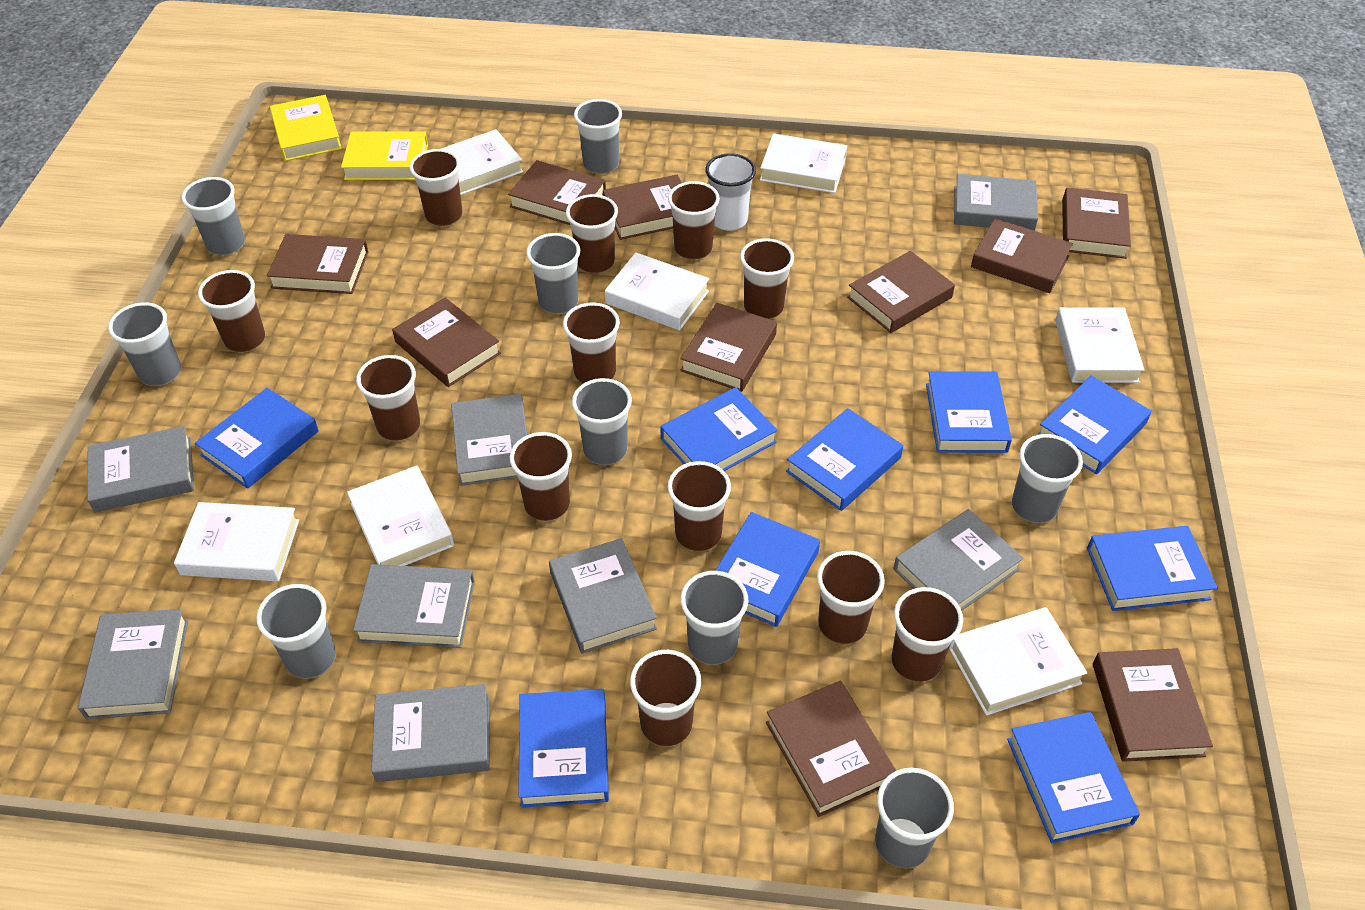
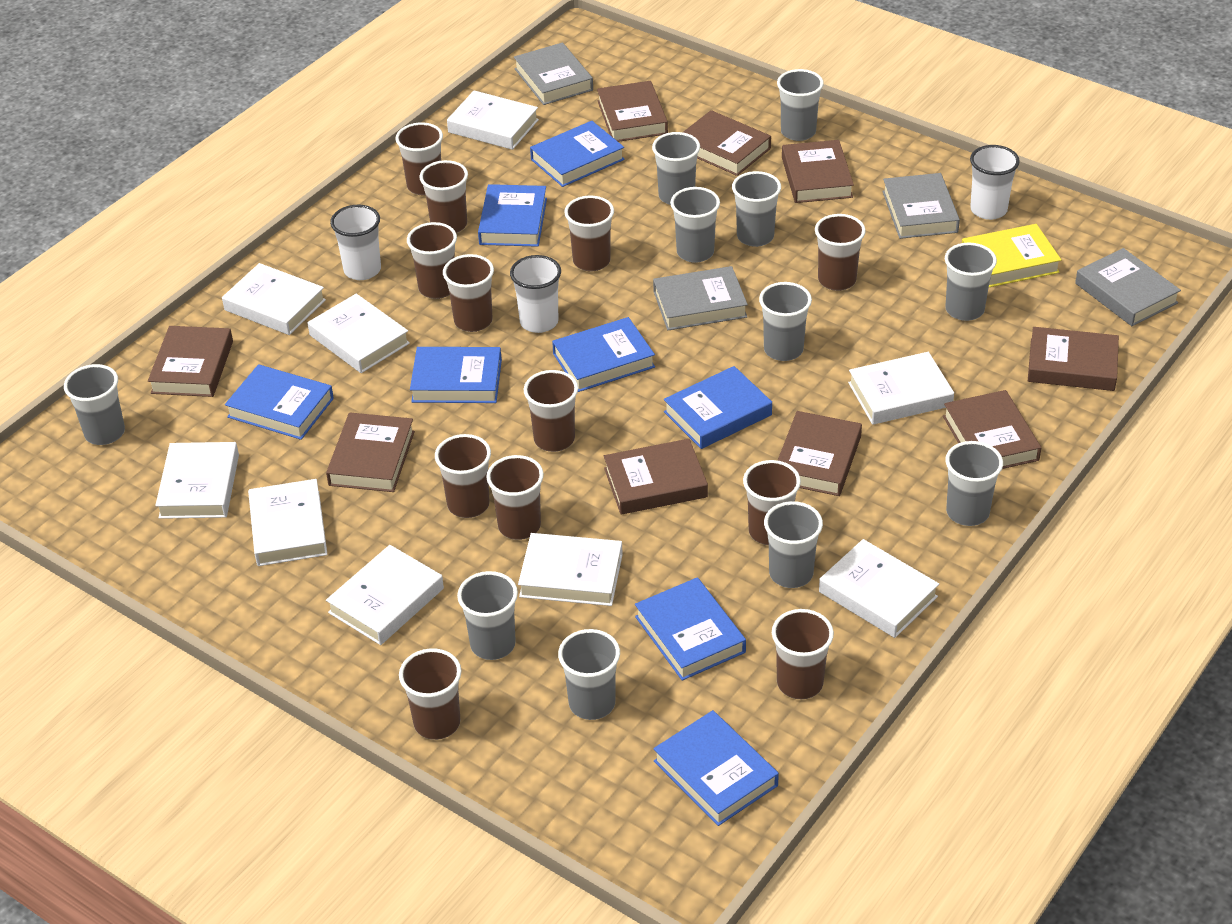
blue book: 9 -> 8
brown book: 10 -> 9
grey book: 8 -> 4
grey cup: 9 -> 11
white book: 7 -> 9
white cup: 1 -> 3
yellow book: 2 -> 1

